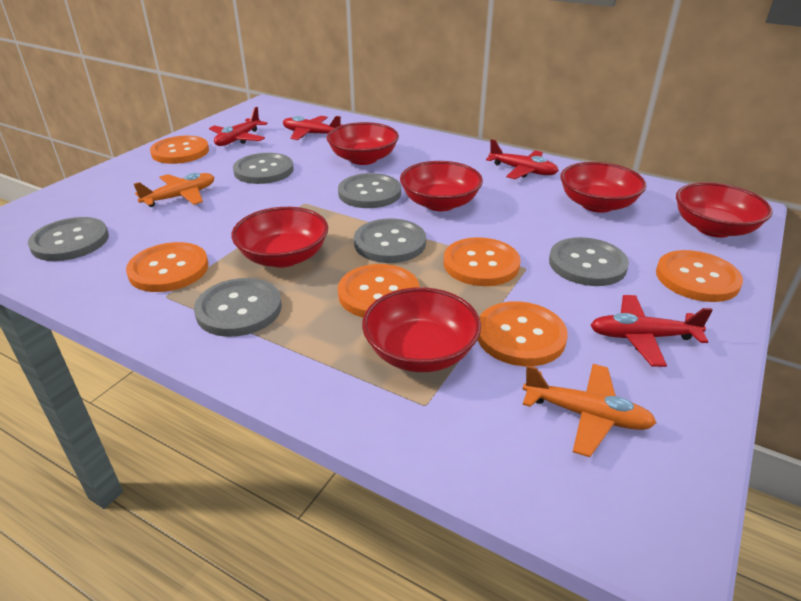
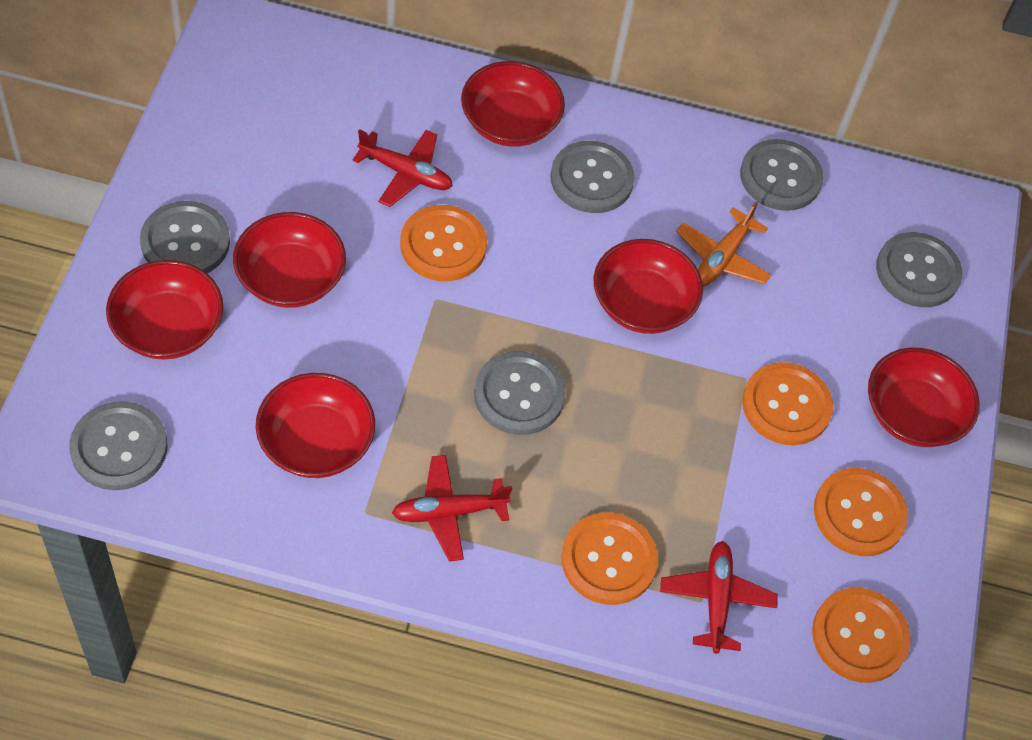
orange button: 6 -> 5
orange plane: 2 -> 1
red plane: 4 -> 3

